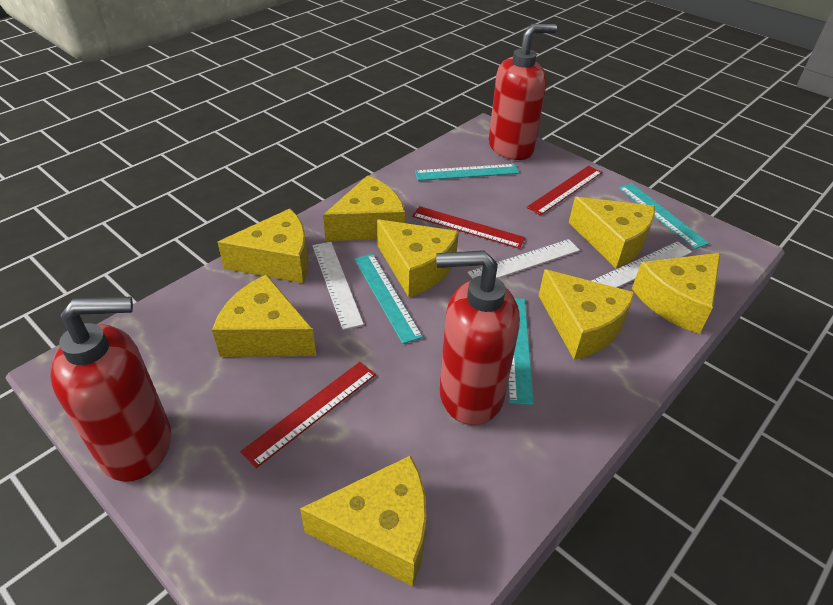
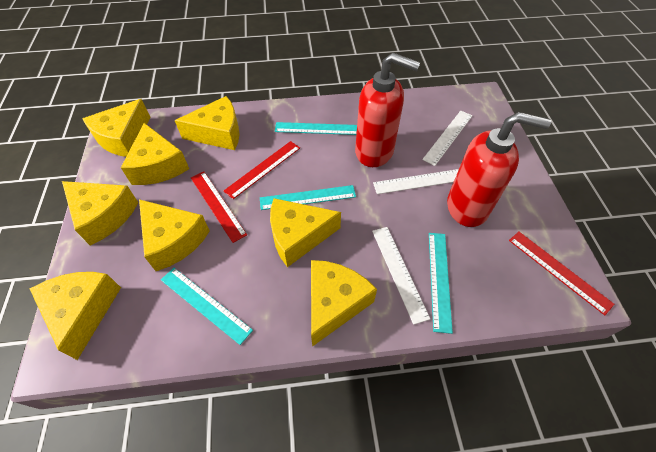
red soap dispenser: 3 -> 2

